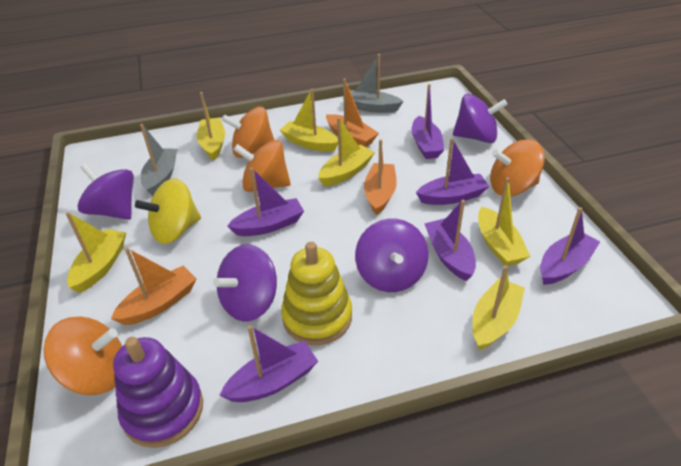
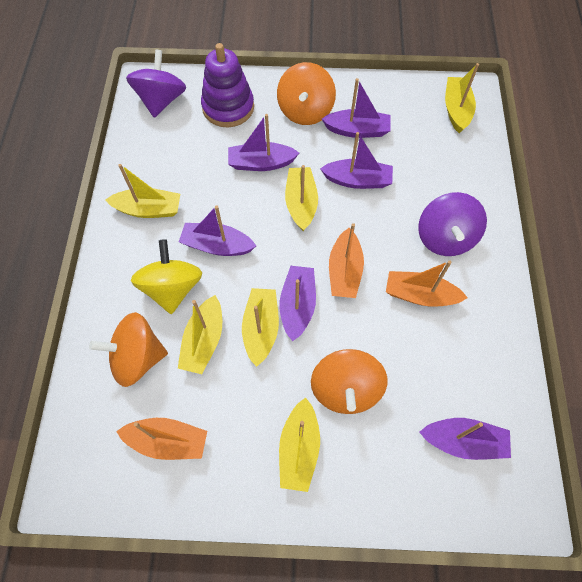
grey boat: 2 -> 0
orange spinning top: 4 -> 3
purple spinning top: 4 -> 2
yellow stacking toy: 1 -> 0

